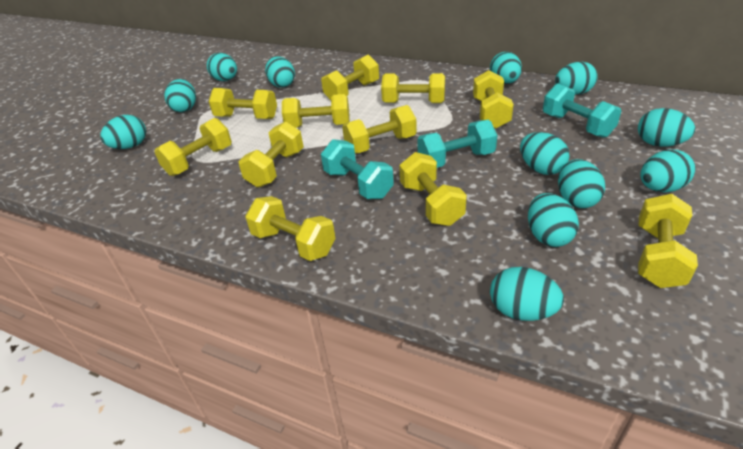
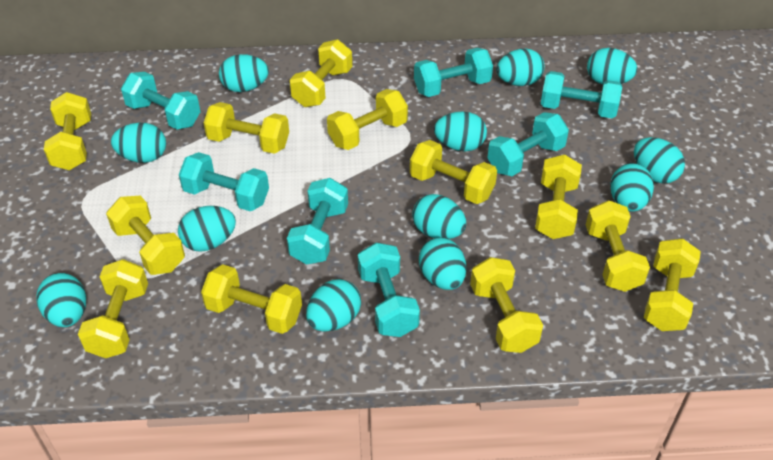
turquoise dumbbell: 3 -> 7
yellow dumbbell: 11 -> 12

